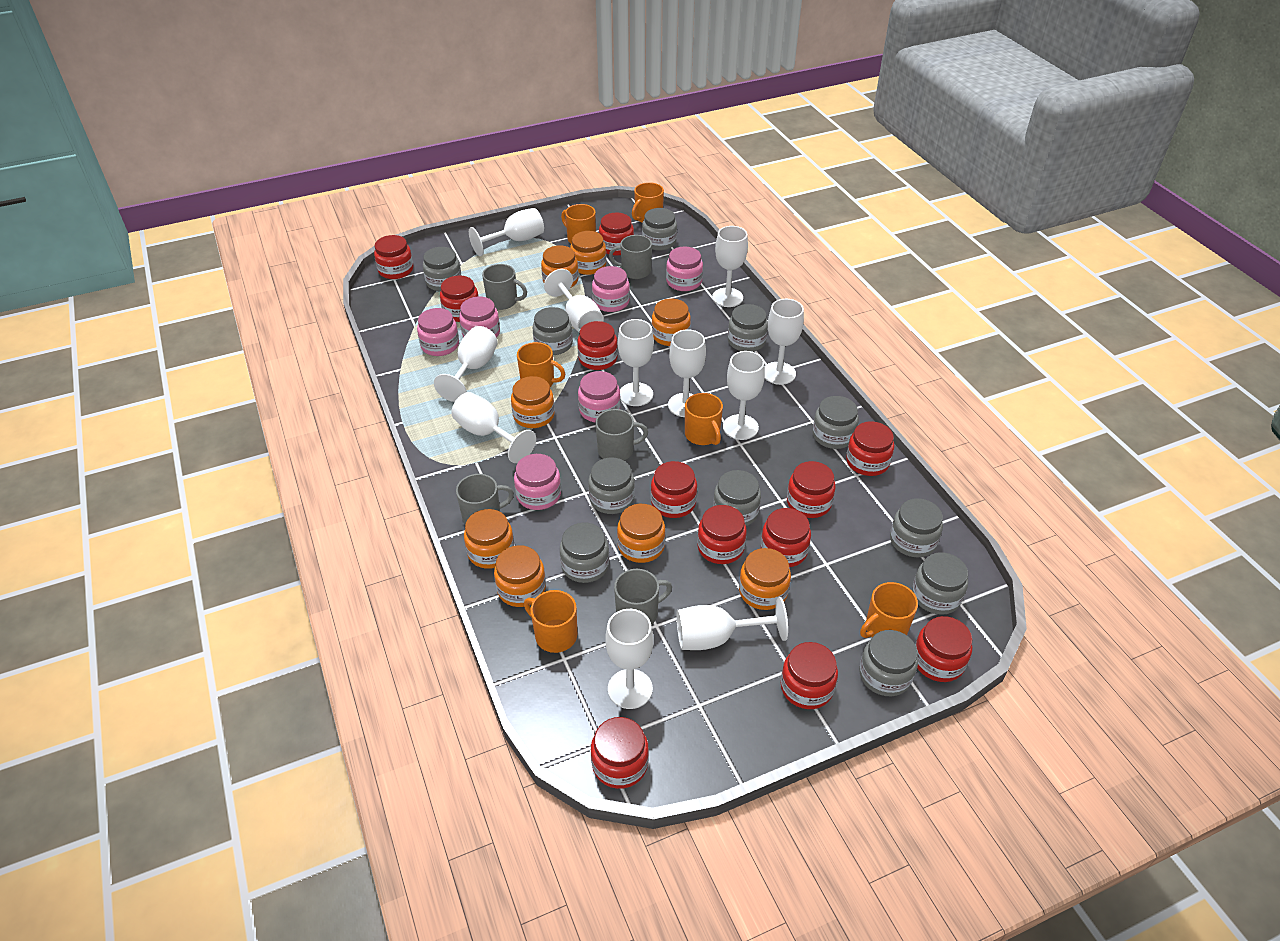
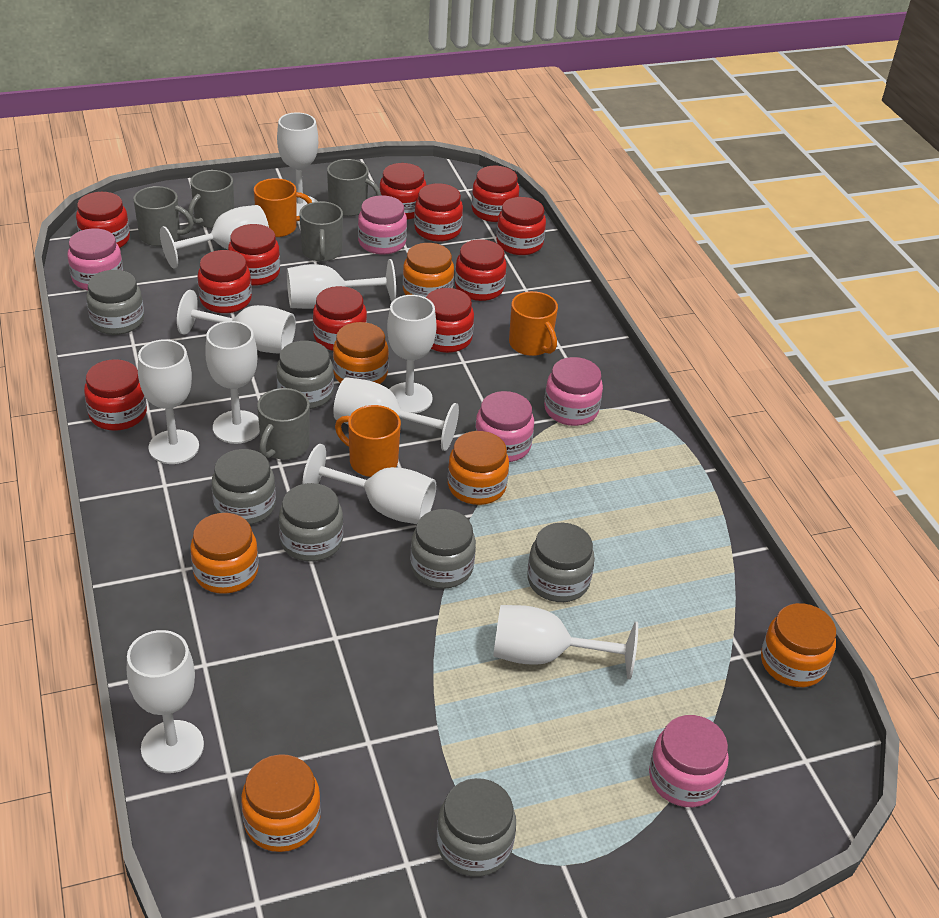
grey jar: 11 -> 7
orange jar: 8 -> 6
orange mug: 6 -> 3
pink jar: 6 -> 5
red jar: 12 -> 11

